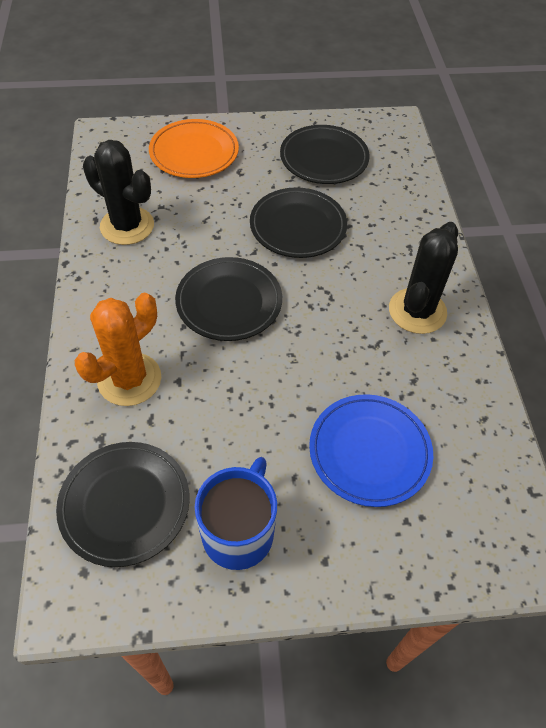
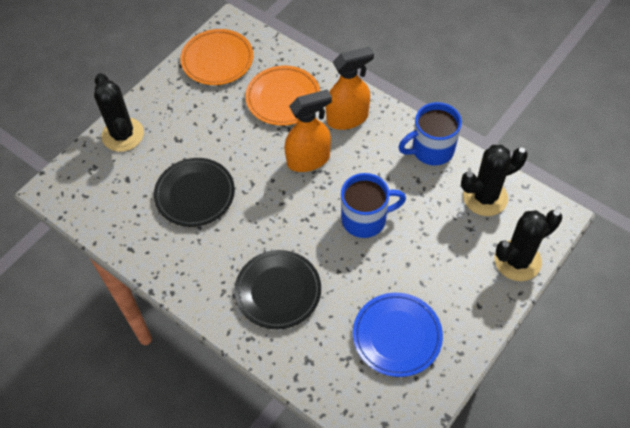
black cactus: 2 -> 3
black plate: 4 -> 2
blue mug: 1 -> 2
orange cactus: 1 -> 0
orange plate: 1 -> 2
orange spray bottle: 0 -> 2

